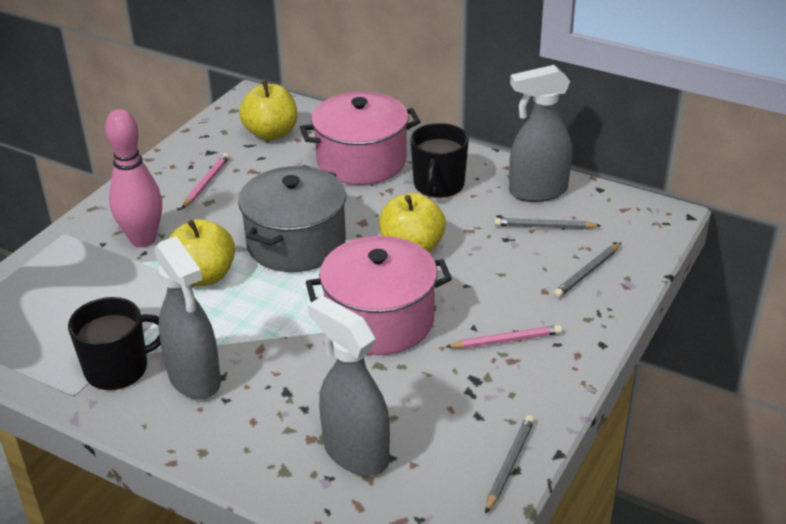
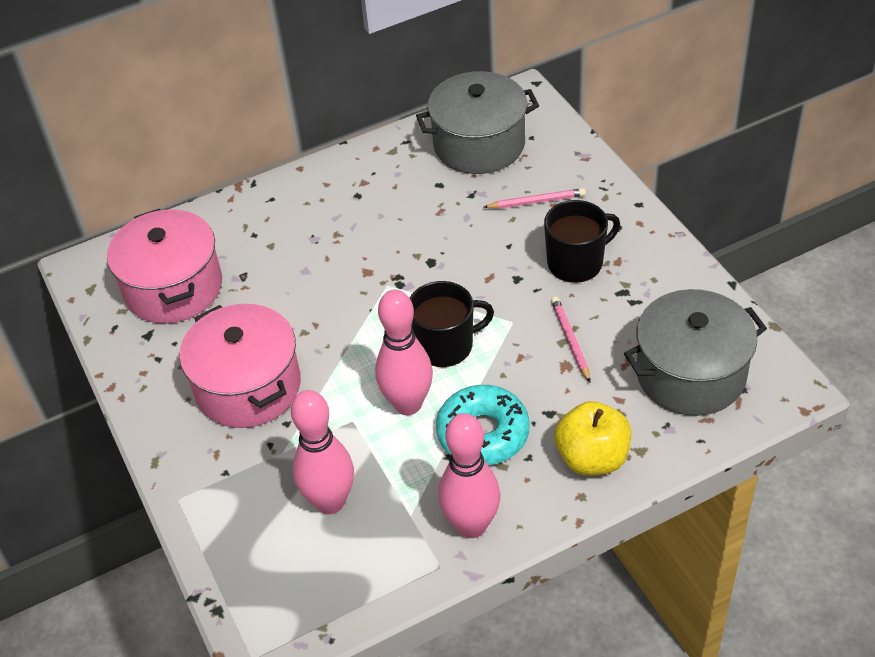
grey pencil: 3 -> 0
grey pot: 1 -> 2
grey spray bottle: 3 -> 0
pink bowling pin: 1 -> 3
turquoise donut: 0 -> 1
yellow apple: 3 -> 1

